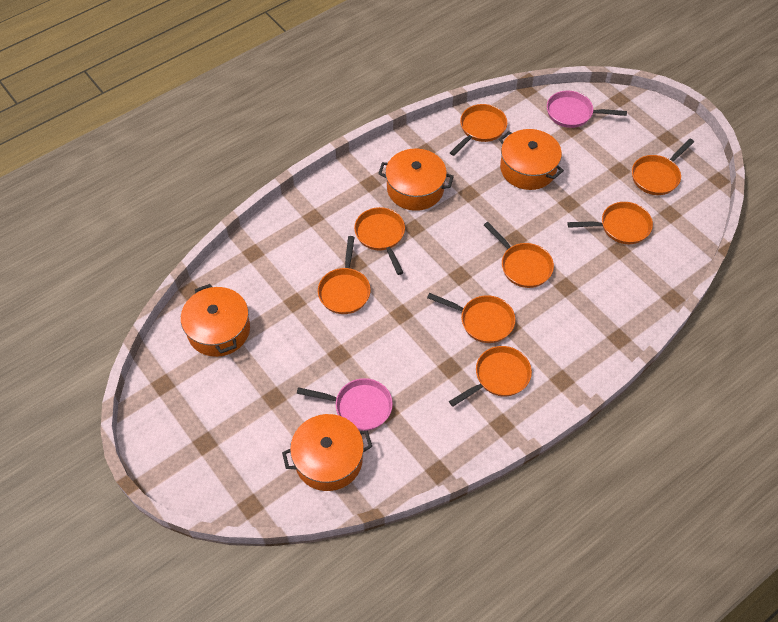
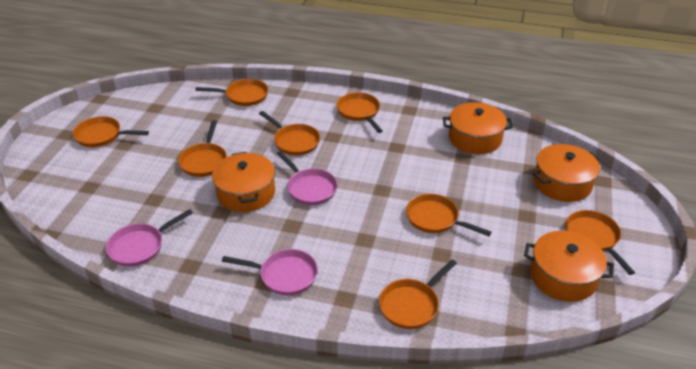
pink pan: 2 -> 3

